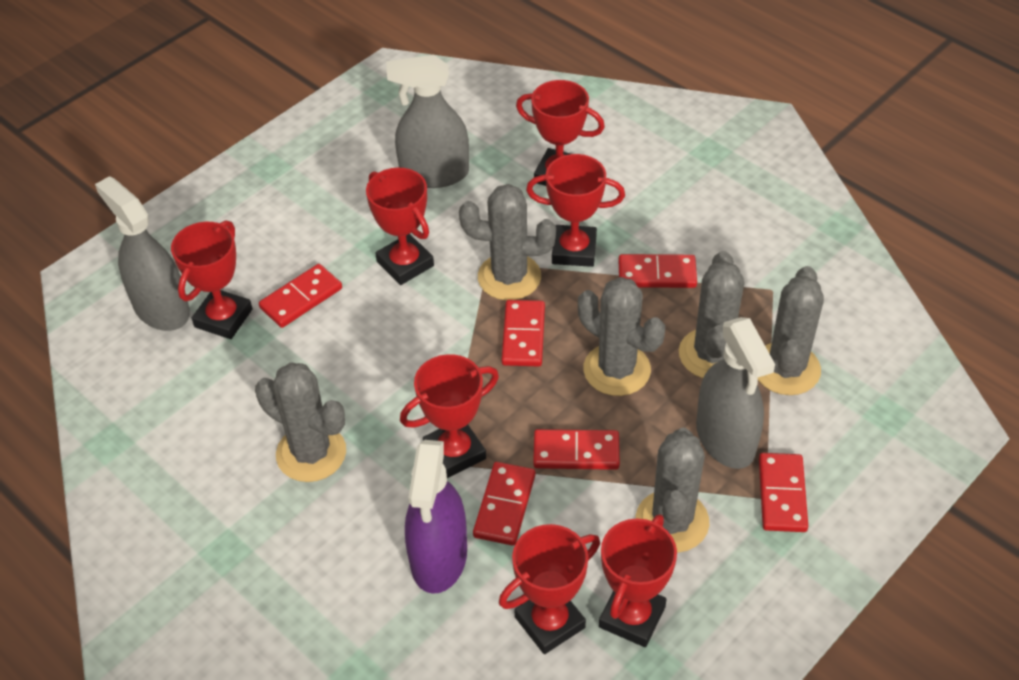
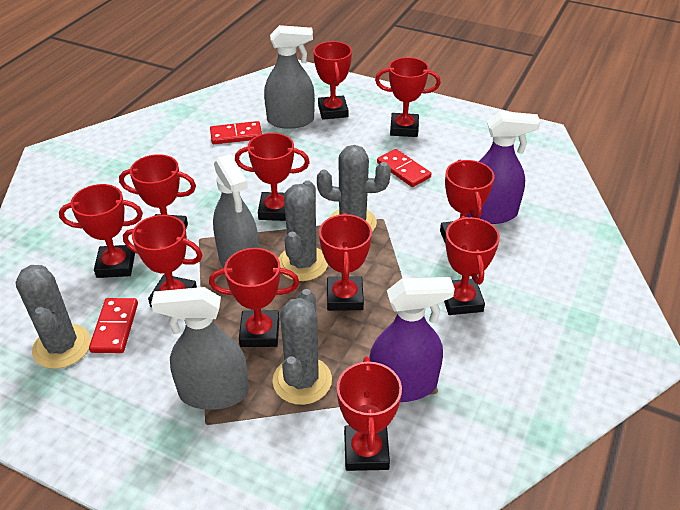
grey cactus: 6 -> 4
purple spray bottle: 1 -> 2
red domino: 6 -> 3
red trophy: 7 -> 11

